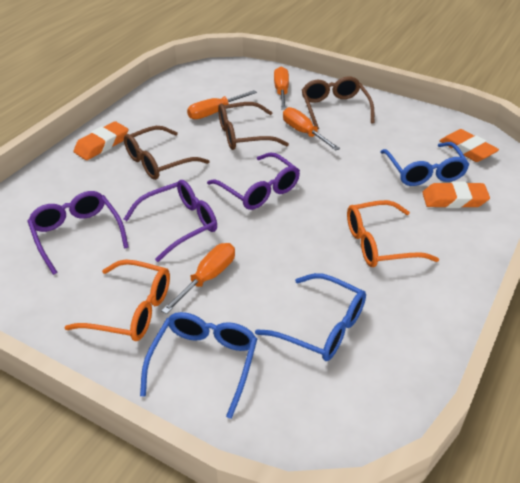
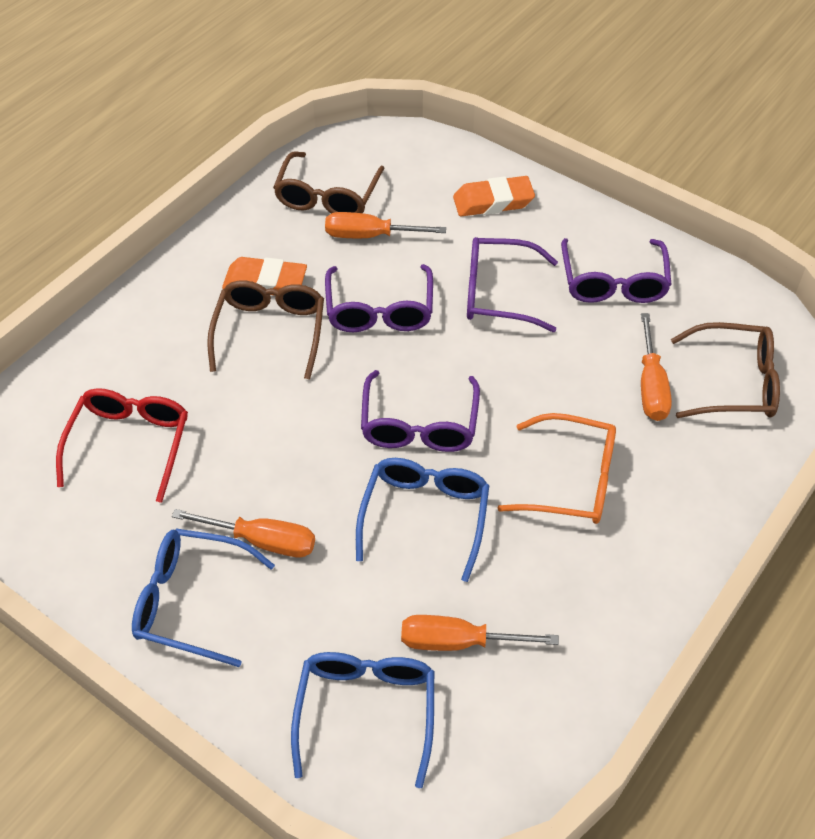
orange eraser: 3 -> 2
orange glasses: 2 -> 1
purple glasses: 3 -> 4
red glasses: 0 -> 1

